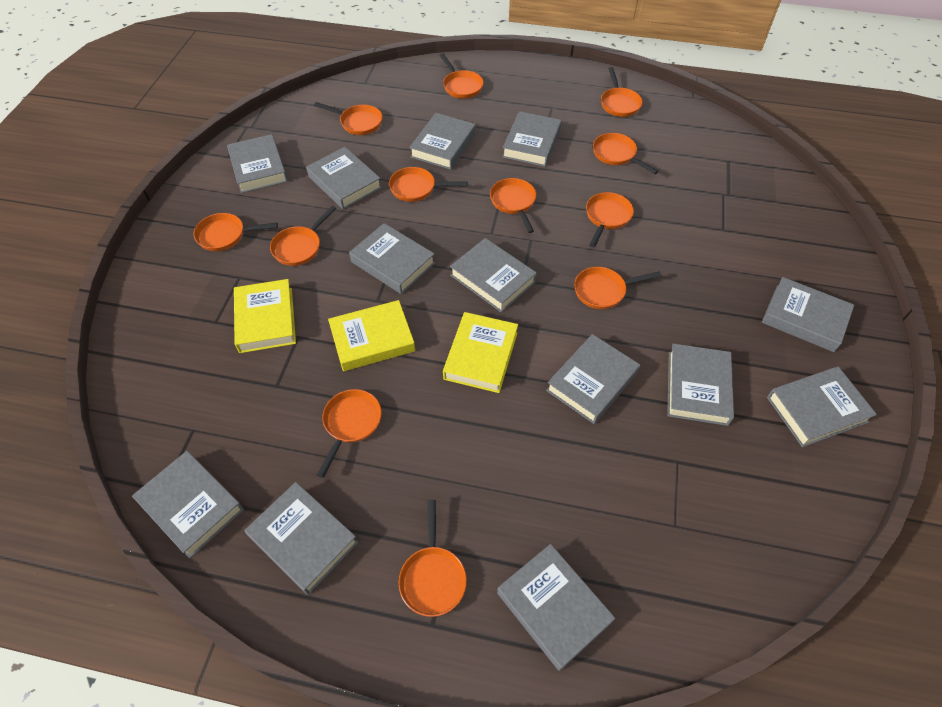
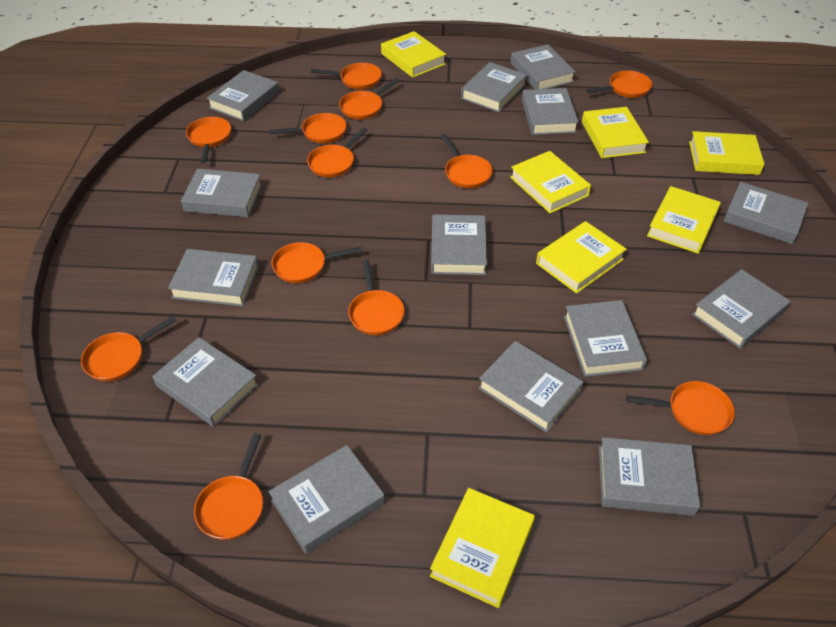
grey book: 13 -> 14
yellow book: 3 -> 7

